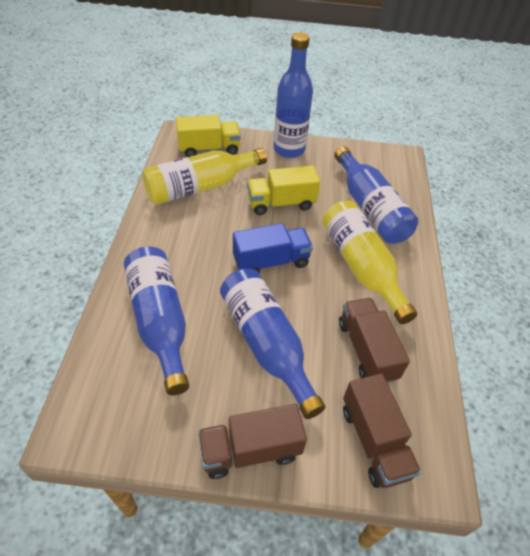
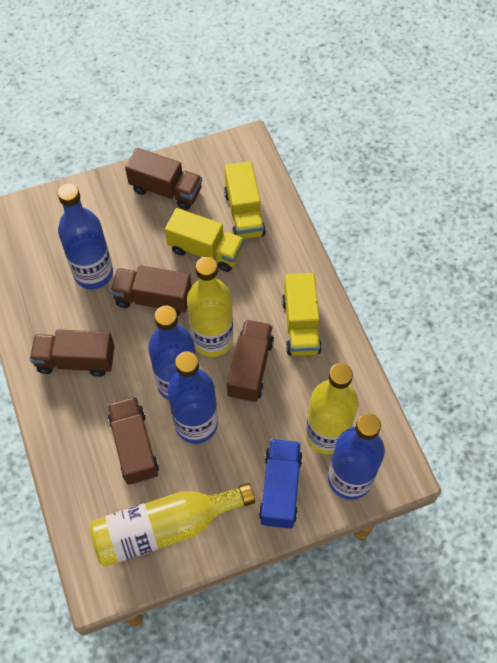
brown truck: 3 -> 5
yellow bottle: 2 -> 3
yellow truck: 2 -> 3

